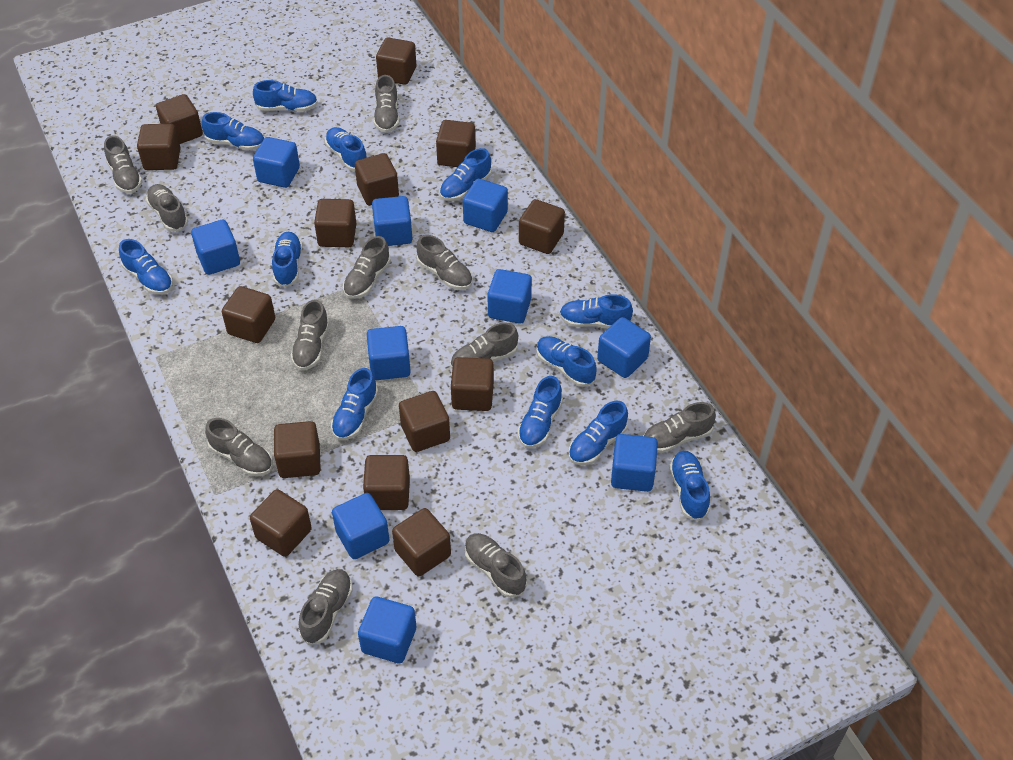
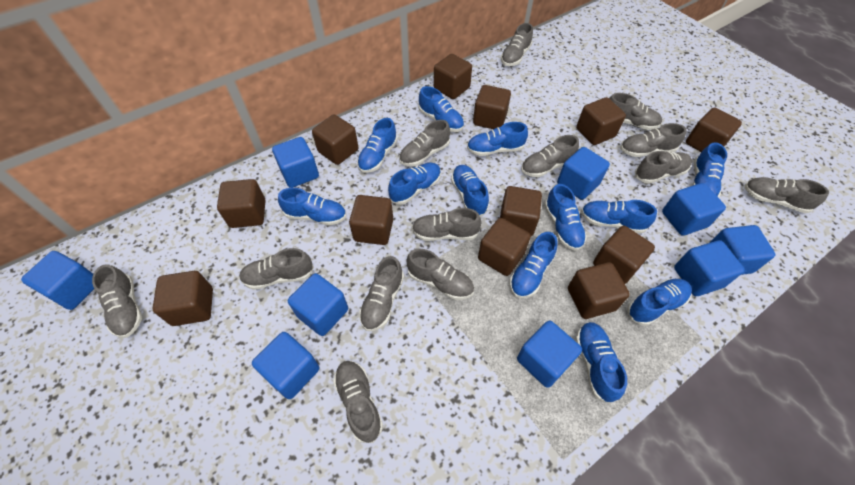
blue cube: 10 -> 9
brown cube: 14 -> 12
grey shoe: 11 -> 13

